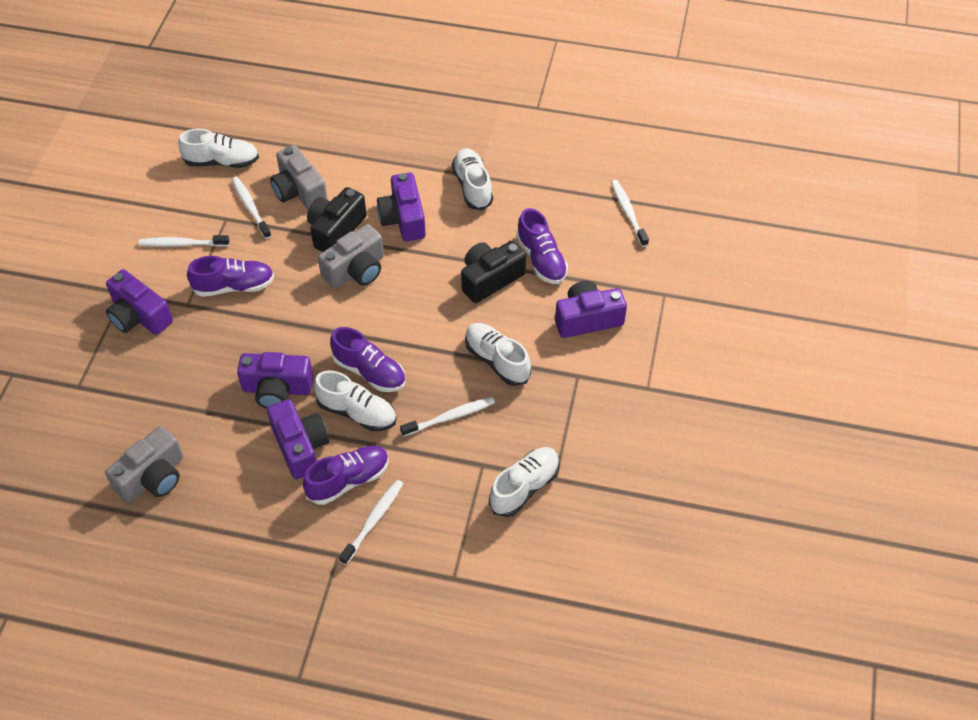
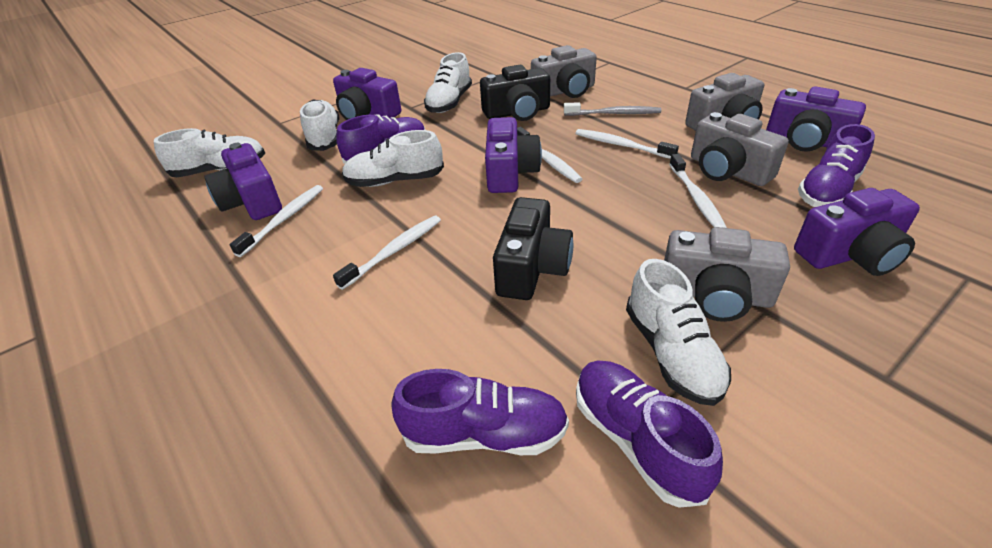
grey camera: 3 -> 4
grey toothbrush: 0 -> 1

